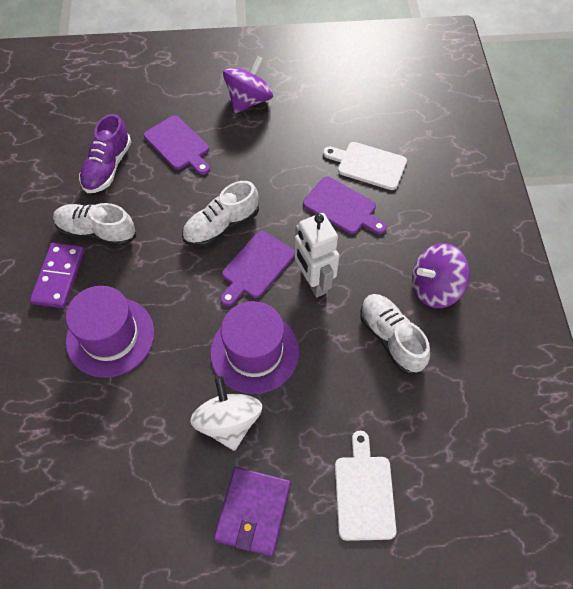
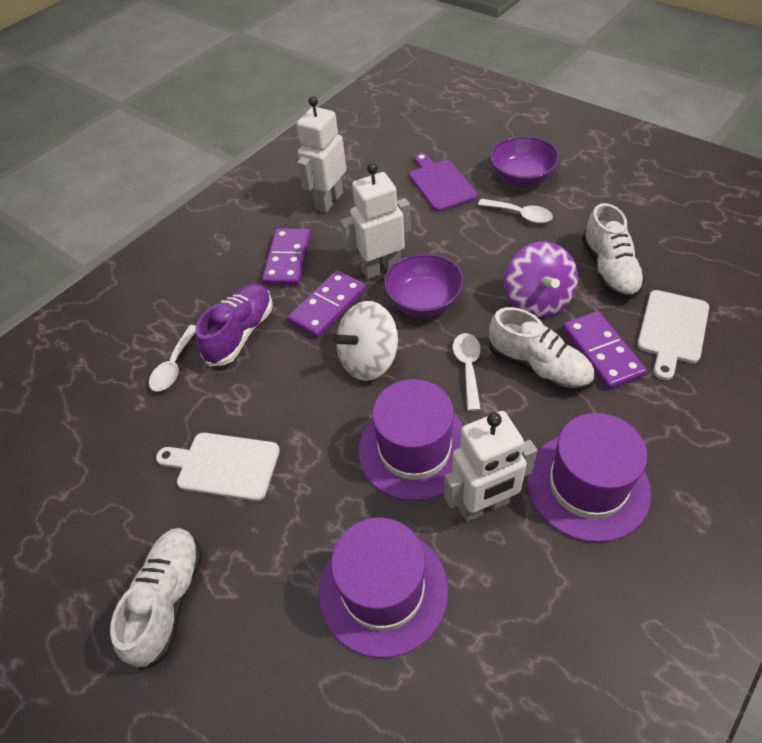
purple bowl: 0 -> 2
purple cutting board: 3 -> 1
purple domino: 1 -> 3
purple hat: 2 -> 3
purple spinning top: 2 -> 1
purple wallet: 1 -> 0
white robot: 1 -> 3
white spoon: 0 -> 3

